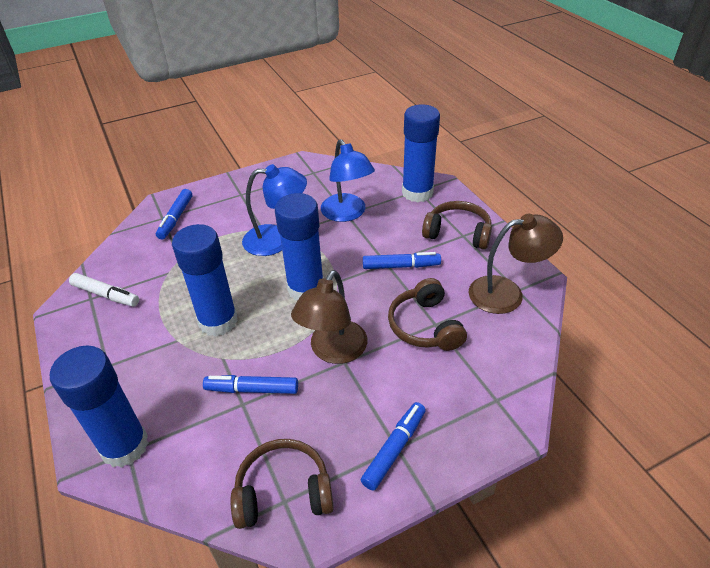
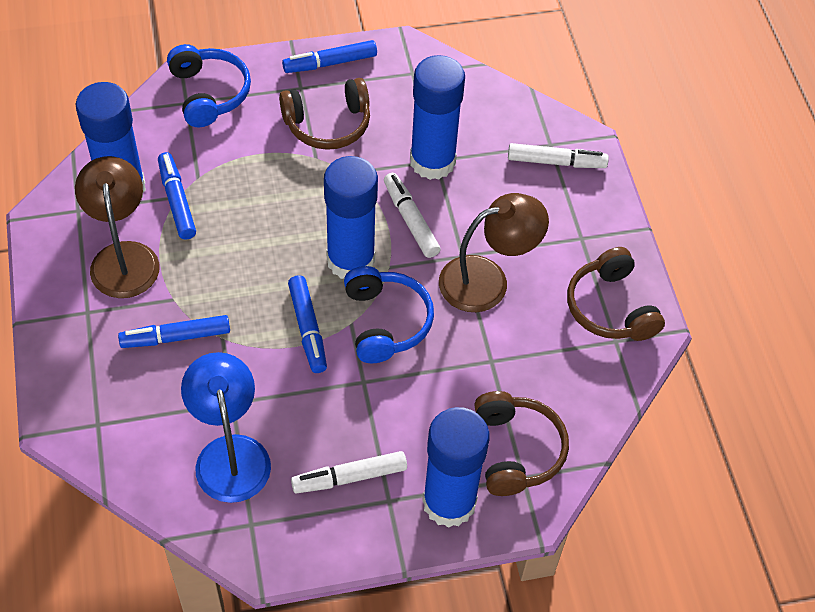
blue headphones: 0 -> 2
blue lamp: 2 -> 1
white marker: 1 -> 3

